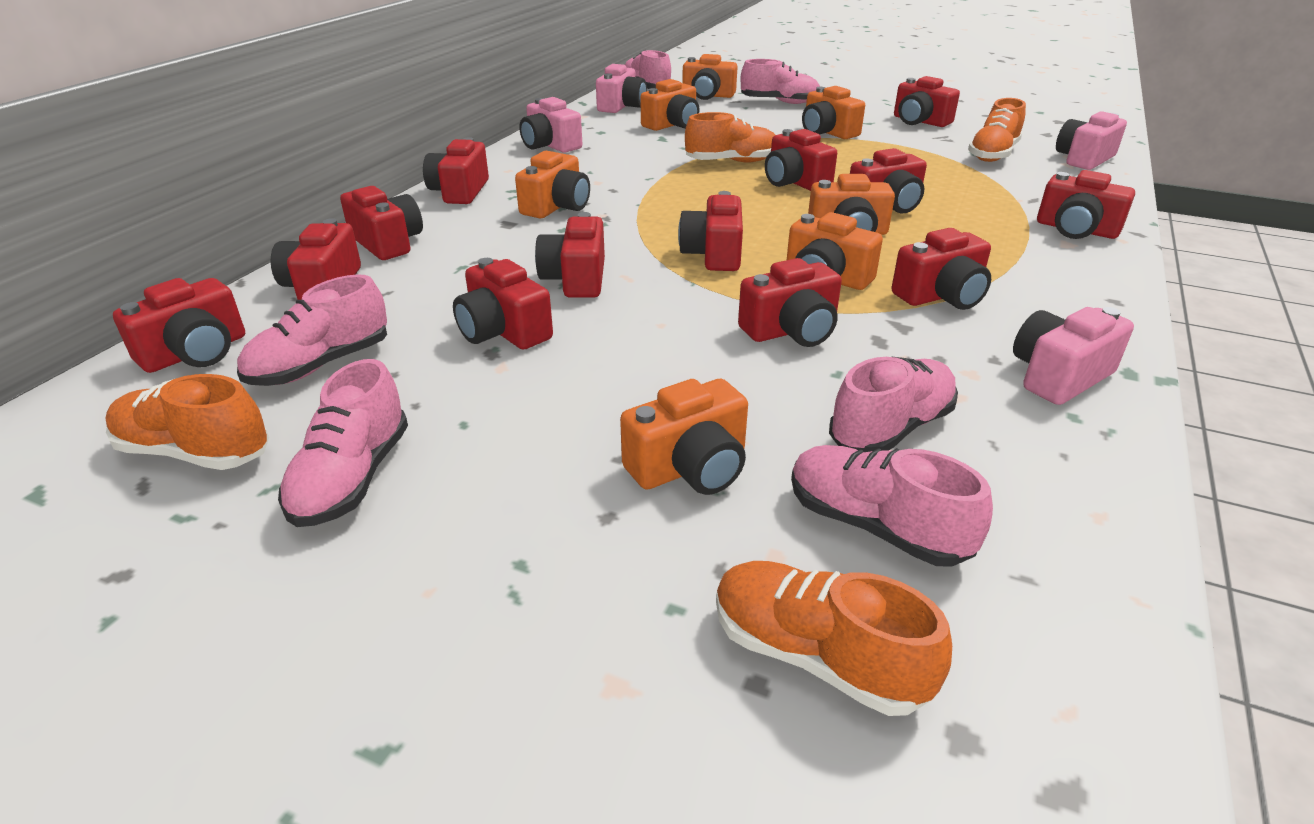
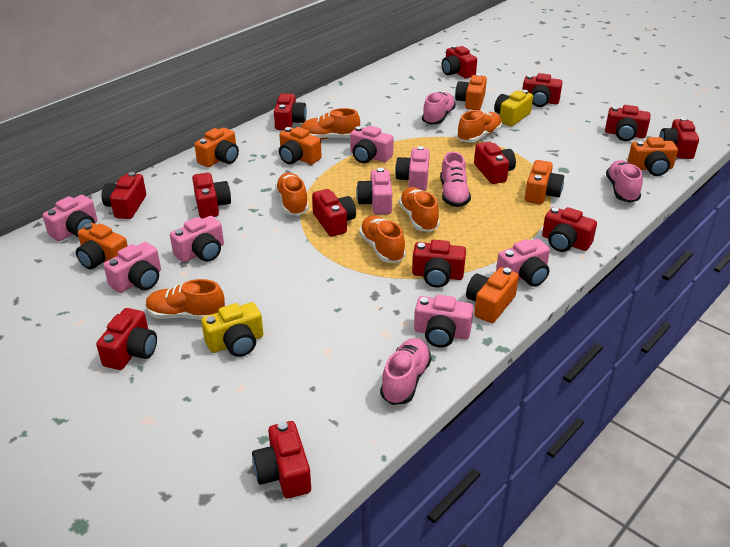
orange shoe: 4 -> 6
pink camera: 4 -> 8
pink shoe: 6 -> 4
yellow camera: 0 -> 2

